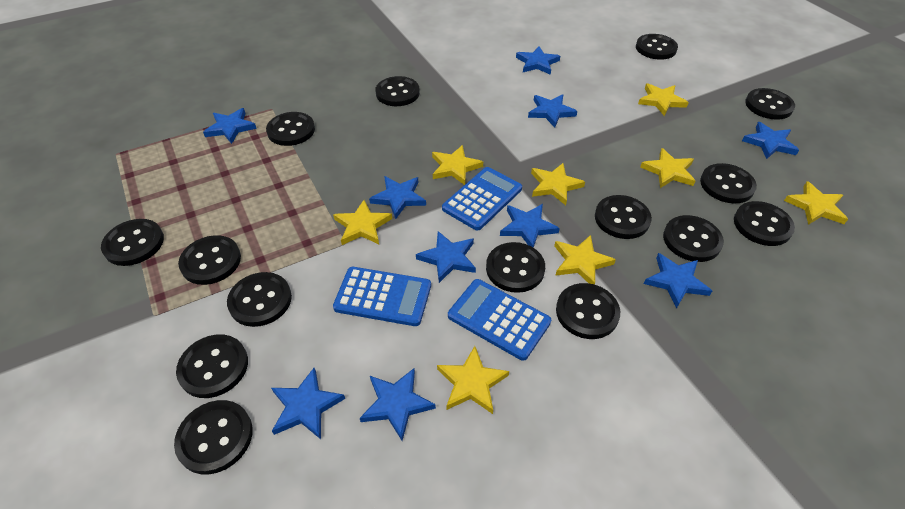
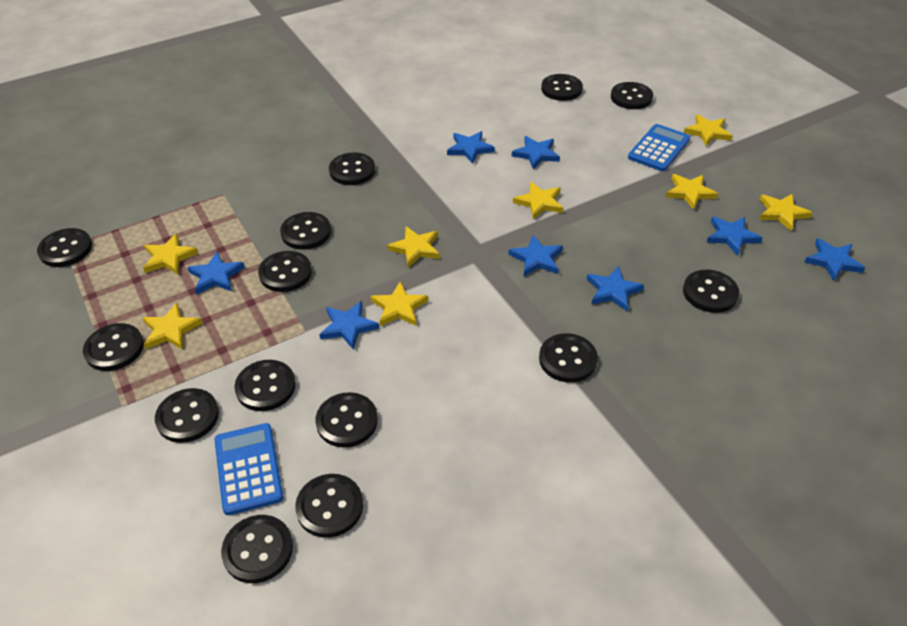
black button: 15 -> 14
blue calculator: 3 -> 2
blue star: 10 -> 8

